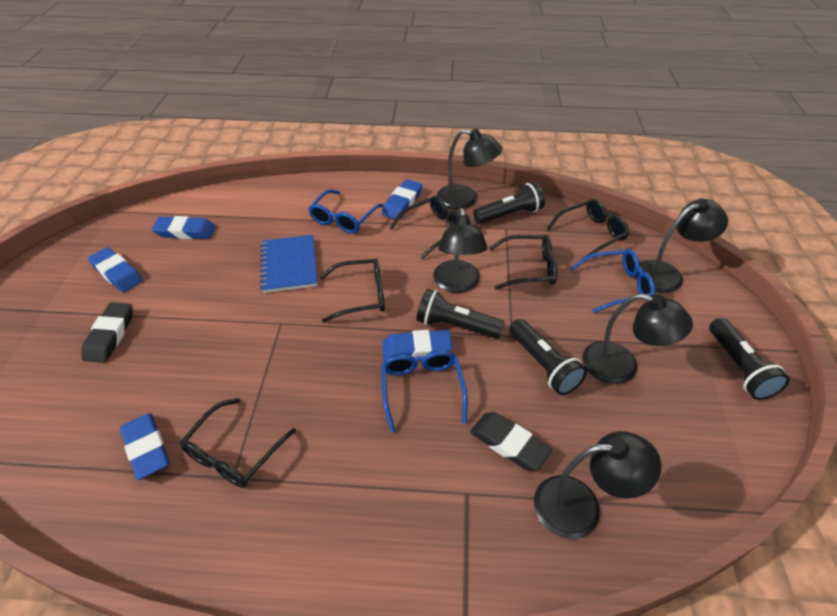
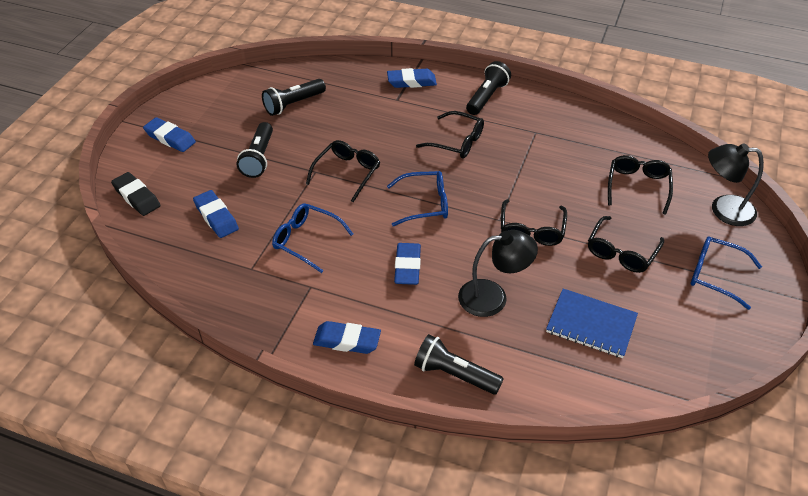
black eraser: 2 -> 1
black lamp: 5 -> 2

